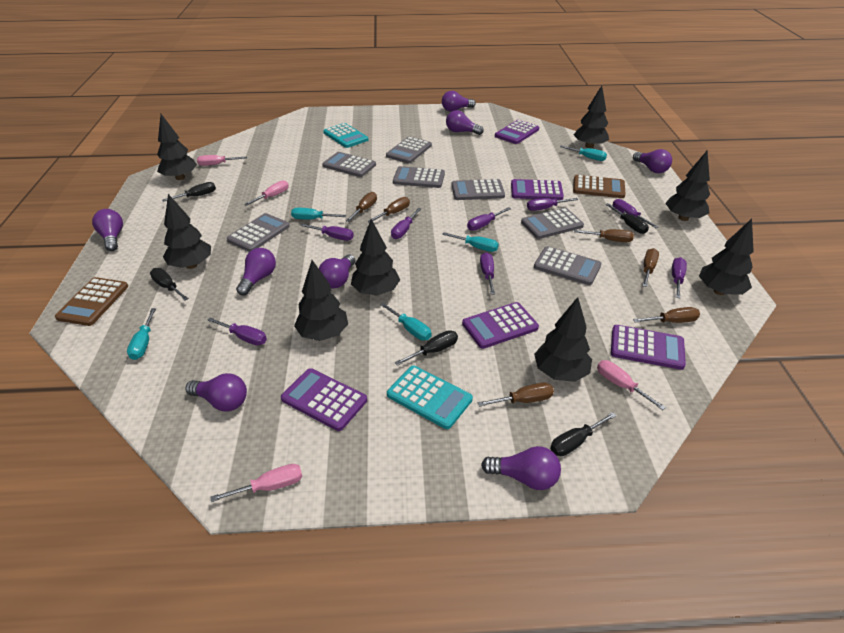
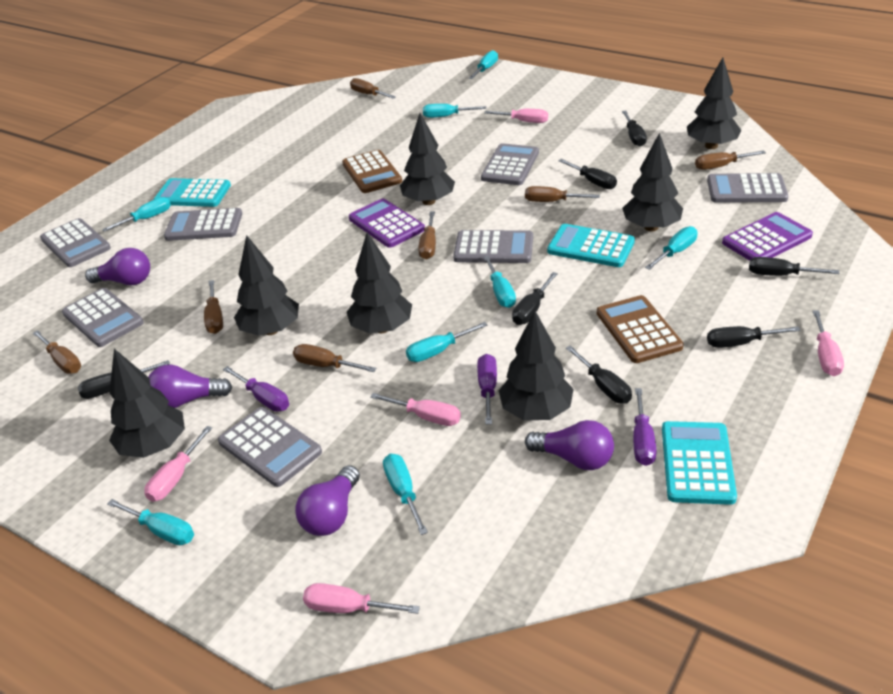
black screwdriver: 5 -> 7
black tree: 8 -> 7
brown screwdriver: 6 -> 7
pink screwdriver: 4 -> 5
purple calculator: 5 -> 2
purple light bulb: 8 -> 4
purple screwdriver: 8 -> 3
turquoise calculator: 2 -> 3
turquoise screwdriver: 5 -> 8

